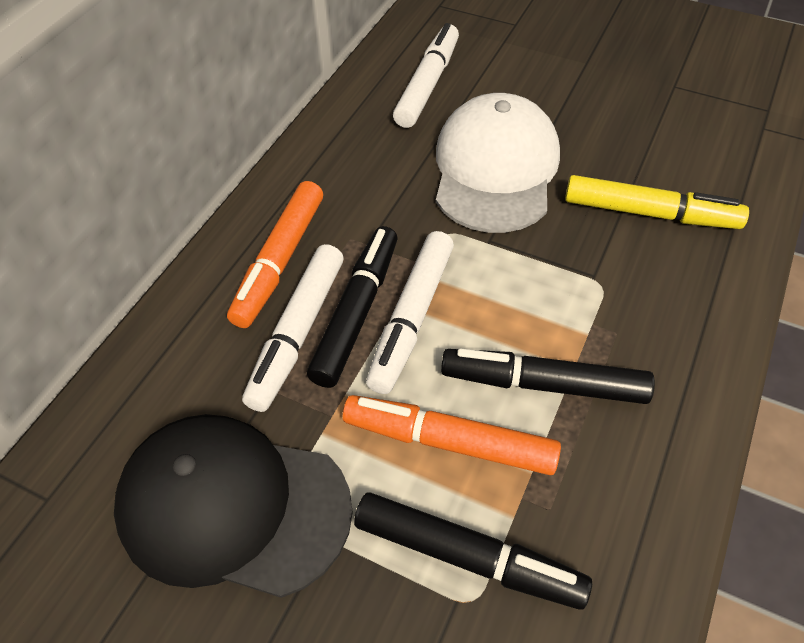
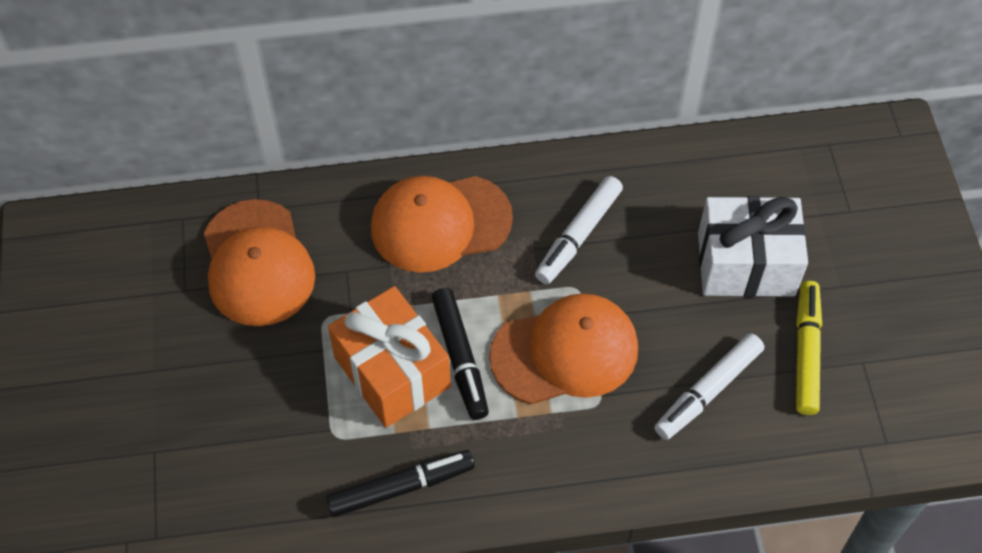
black cap: 1 -> 0
black marker: 3 -> 2
orange cap: 0 -> 3
orange gift: 0 -> 1
orange marker: 2 -> 0
white cap: 1 -> 0
white gift: 0 -> 1
white marker: 3 -> 2

